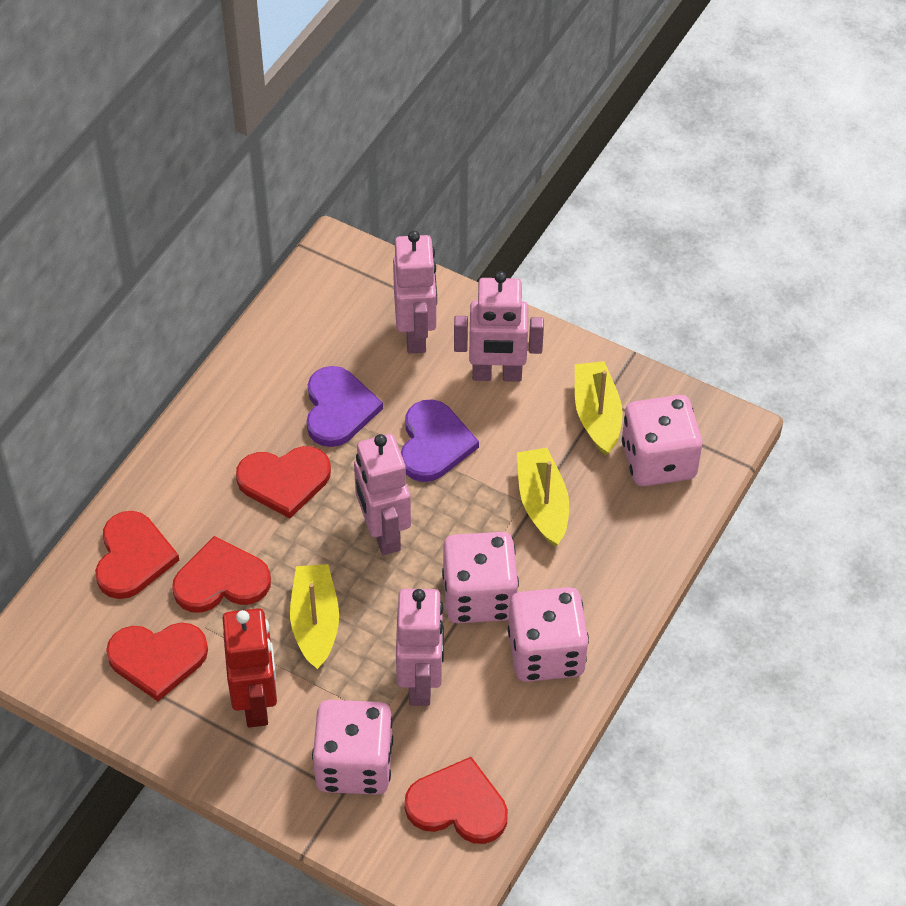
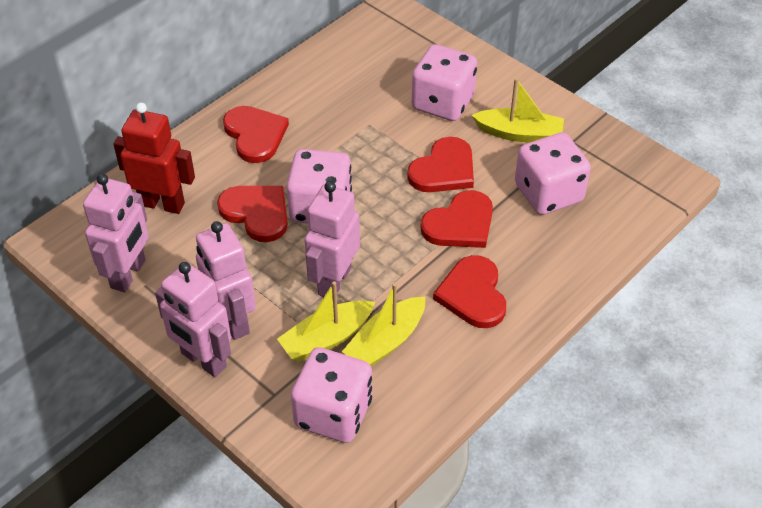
purple heart: 2 -> 0

